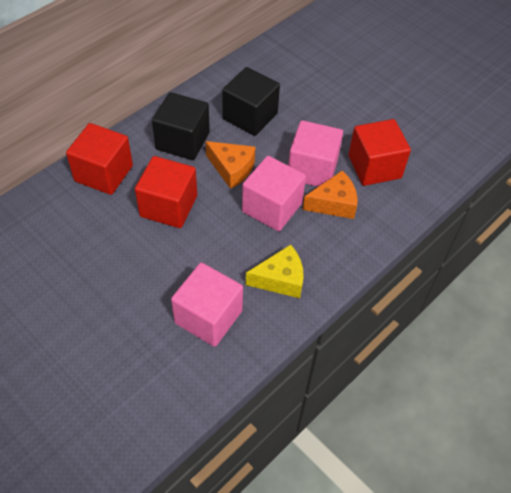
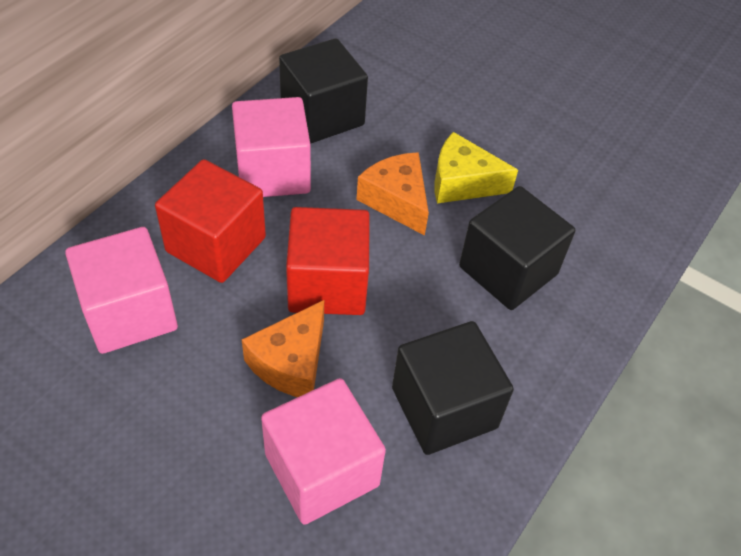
black cube: 2 -> 3
red cube: 3 -> 2

